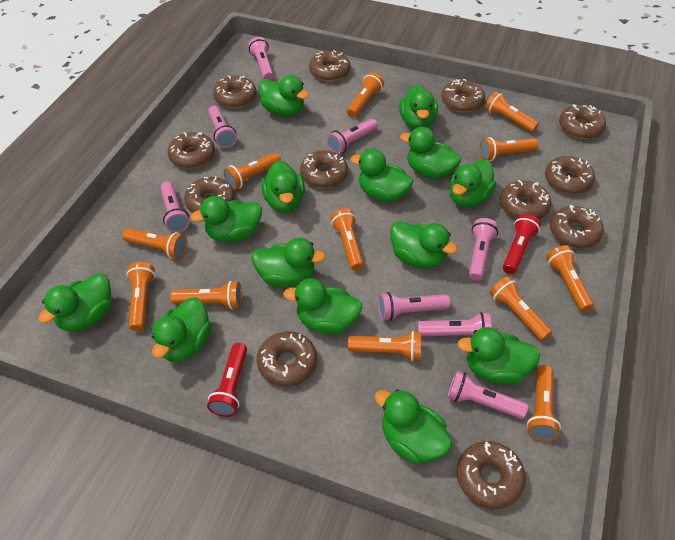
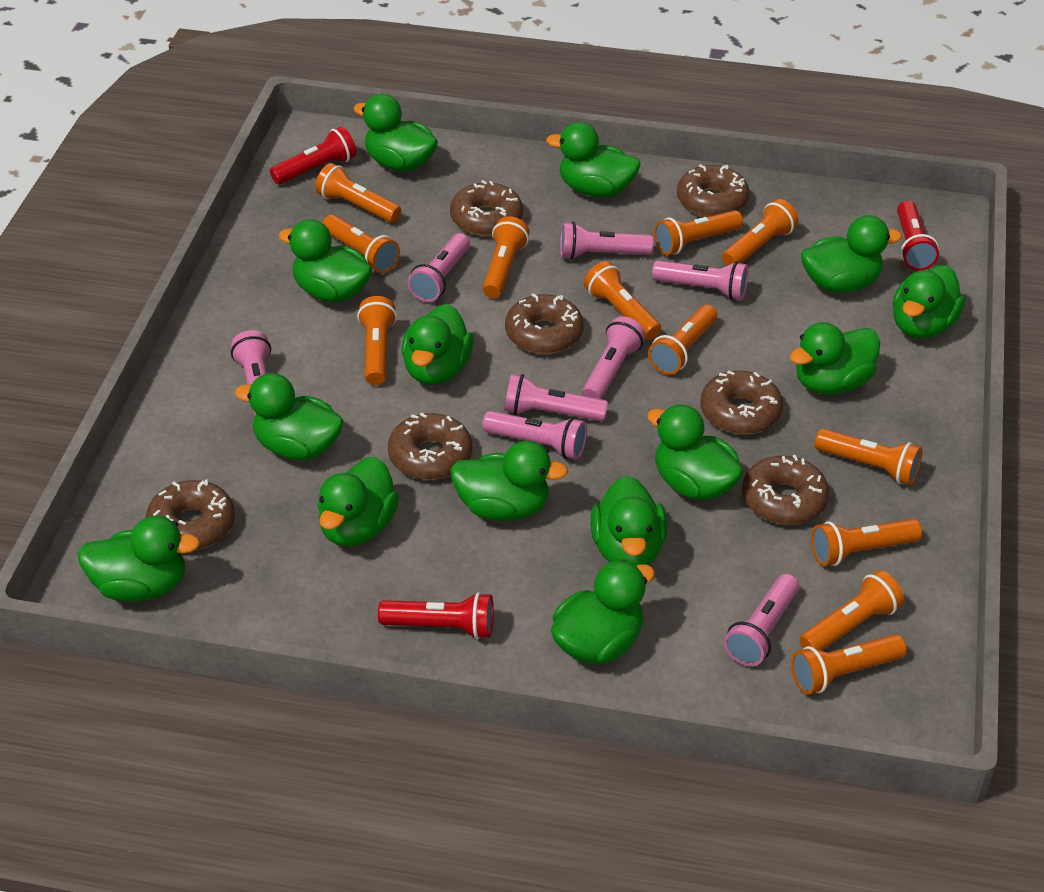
brown donut: 12 -> 7
red flashlight: 2 -> 3

